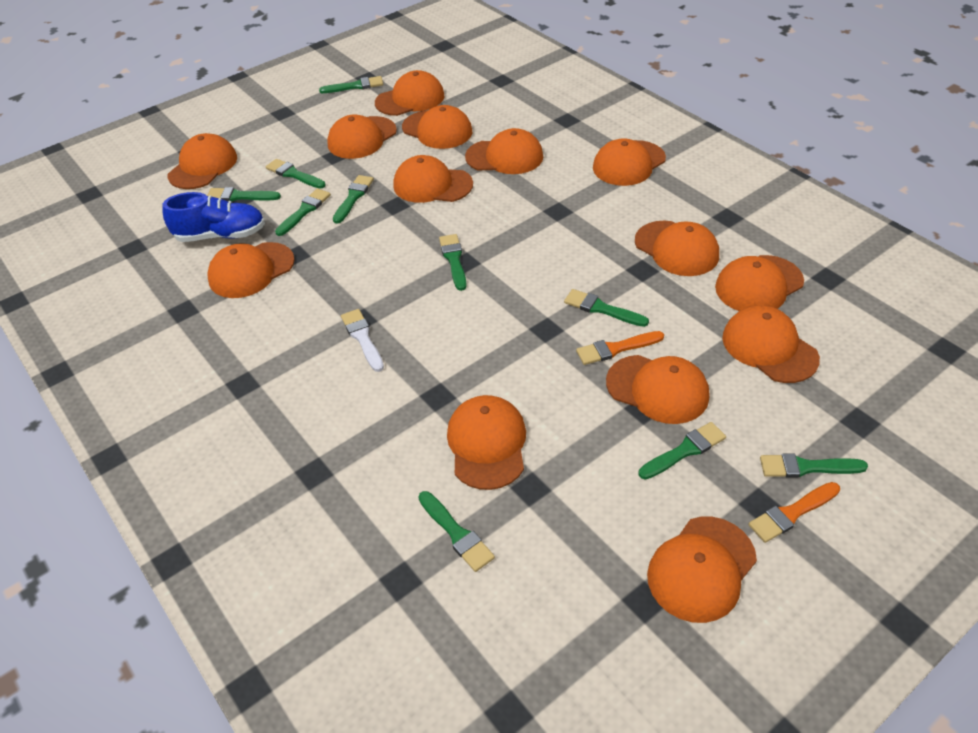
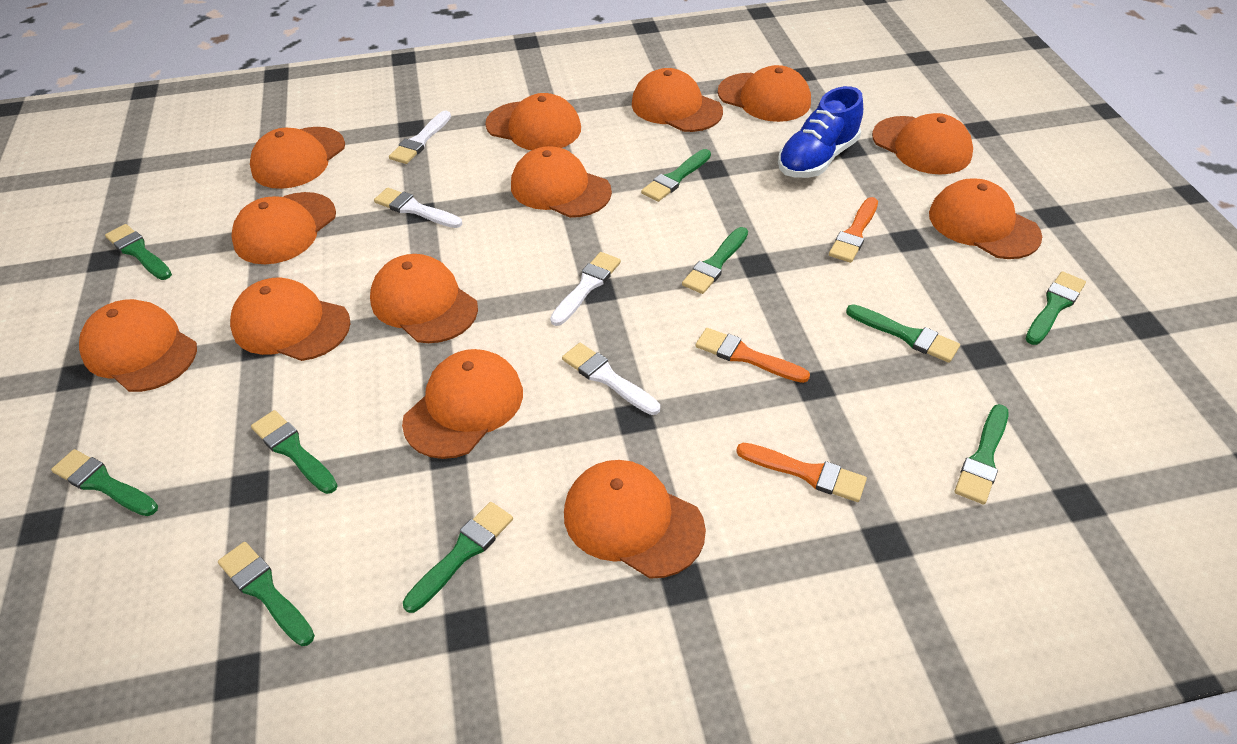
orange brush: 2 -> 3
orange cap: 14 -> 13
white brush: 1 -> 4

